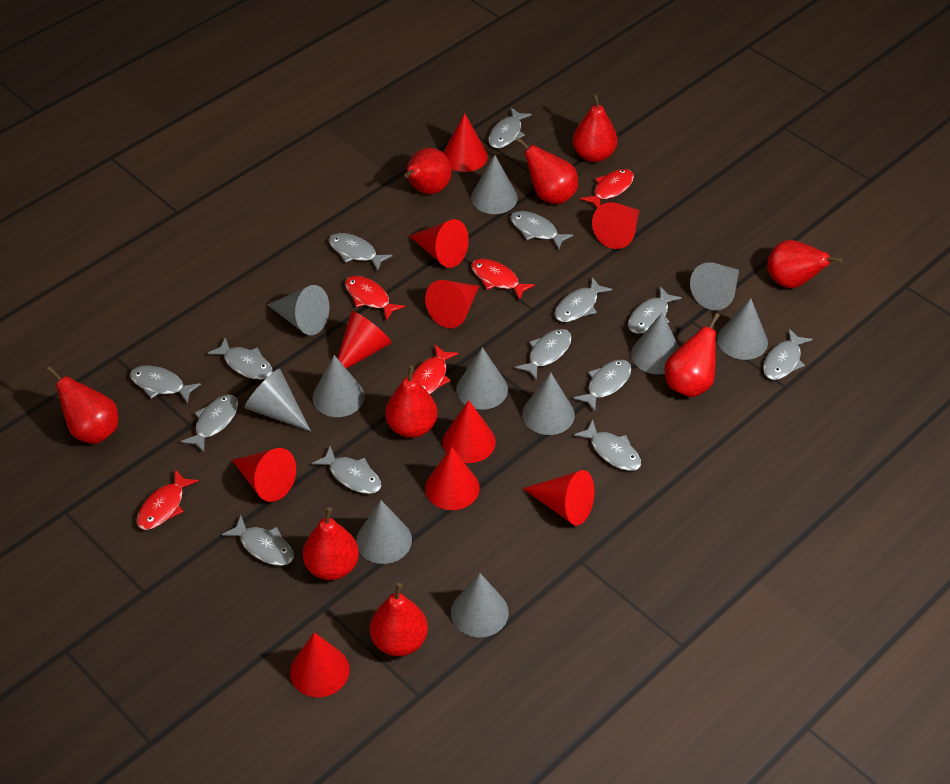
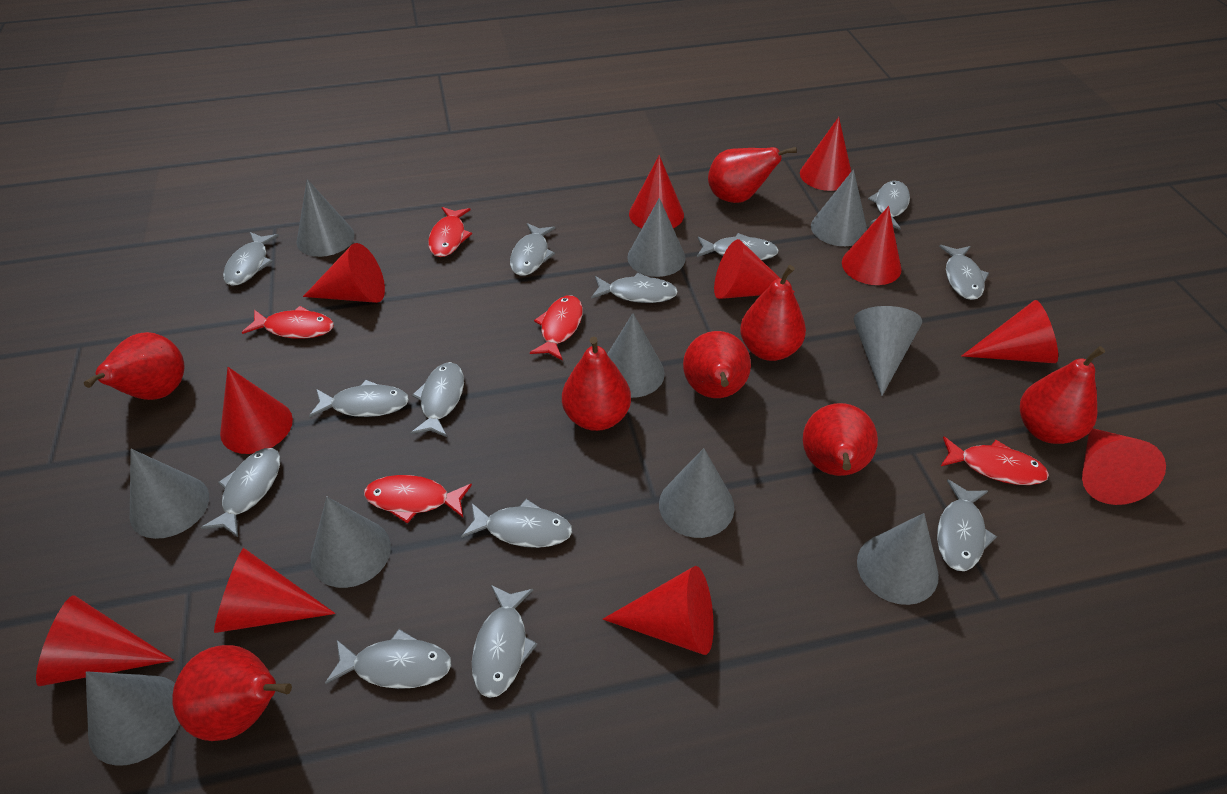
grey cone: 11 -> 10
grey fish: 14 -> 13
red cone: 10 -> 11
red pear: 9 -> 8

